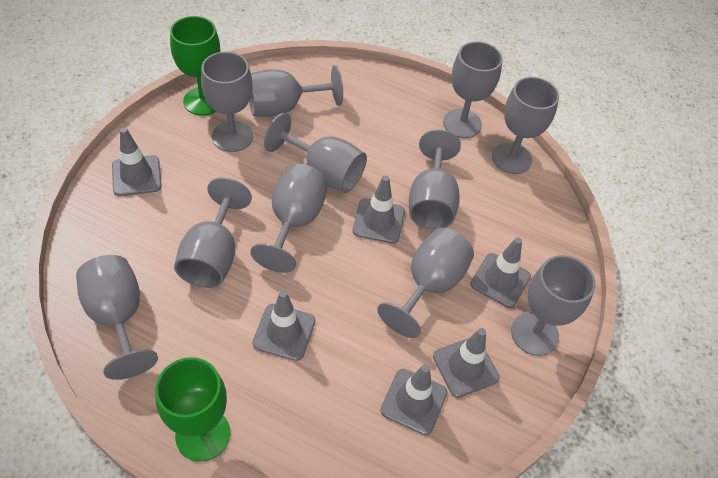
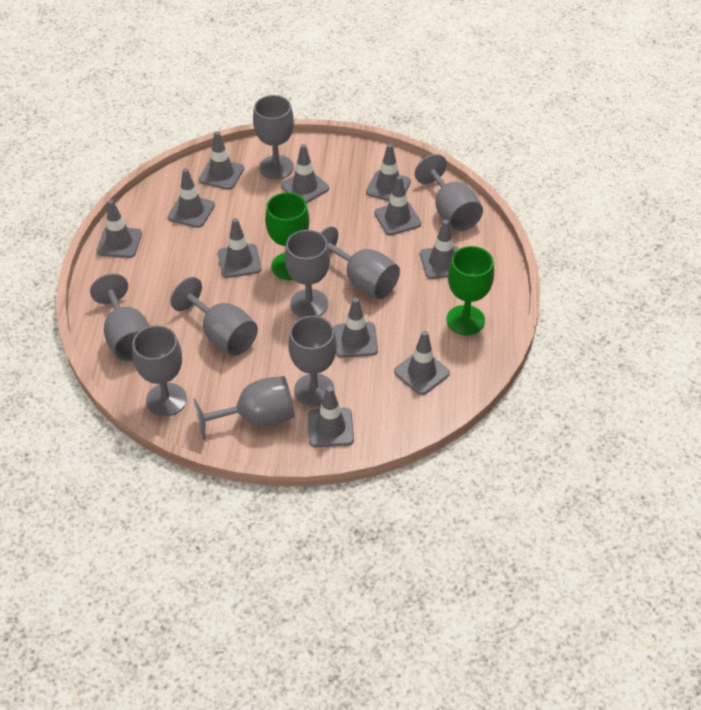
grey goblet: 11 -> 9
grey traffic cone: 6 -> 11

